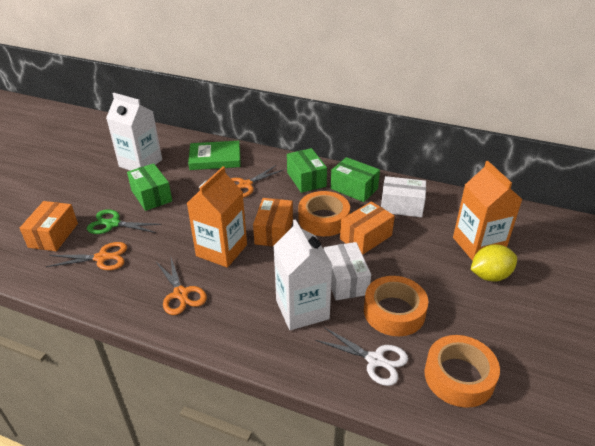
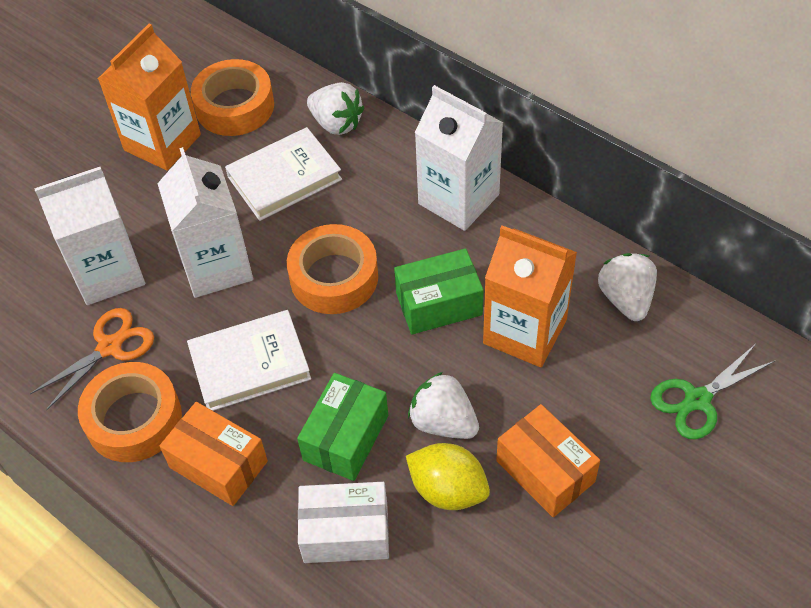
green book: 1 -> 0
green box: 3 -> 2
orange box: 3 -> 2
orange scissors: 3 -> 1
white book: 0 -> 2
white box: 2 -> 1
white carton: 2 -> 3
white scissors: 1 -> 0
white strawberry: 0 -> 3

